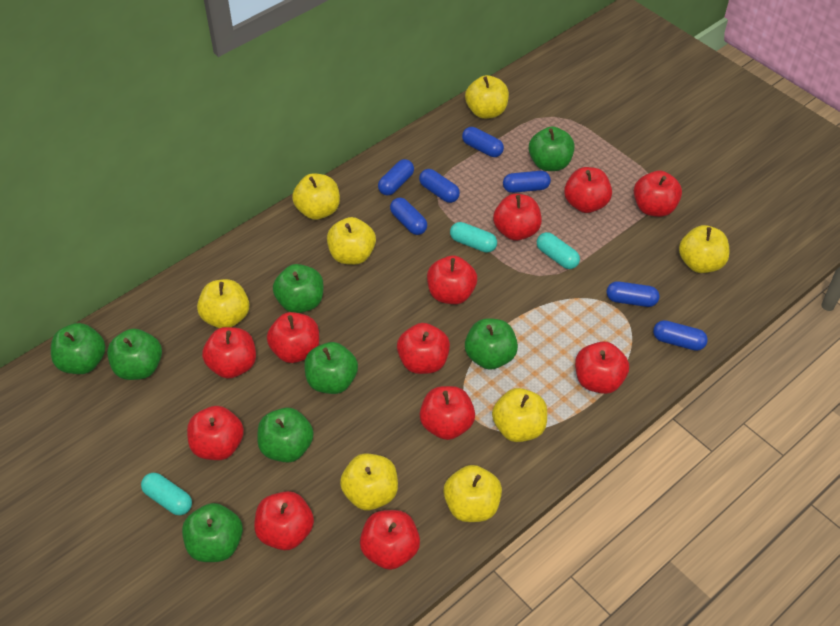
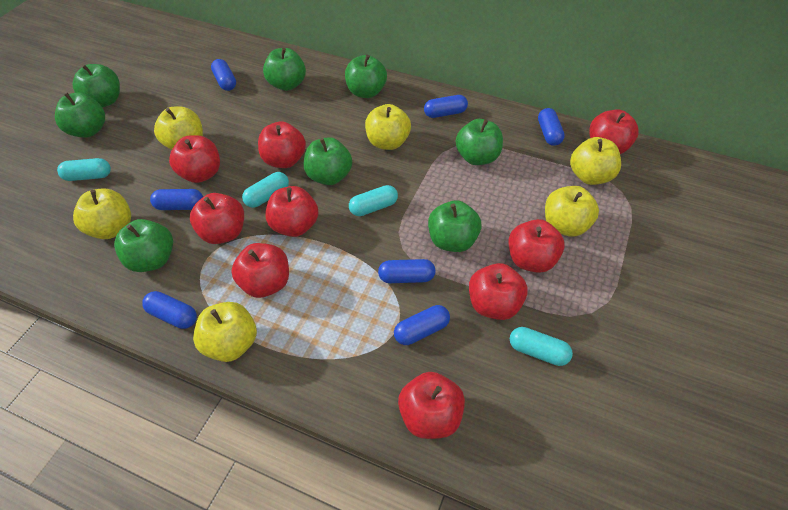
red apple: 12 -> 9
turquoise capsule: 3 -> 4
yellow apple: 8 -> 6

